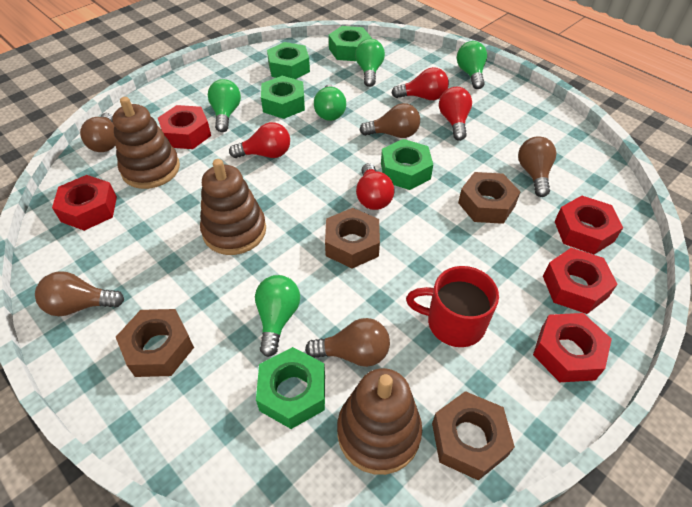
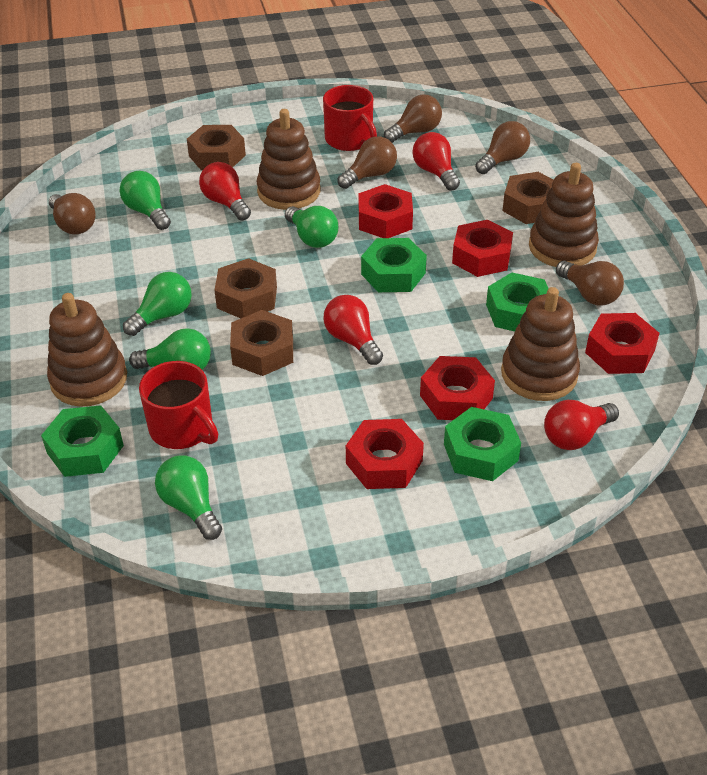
brown stacking toy: 3 -> 4
green nut: 5 -> 4
red mug: 1 -> 2

